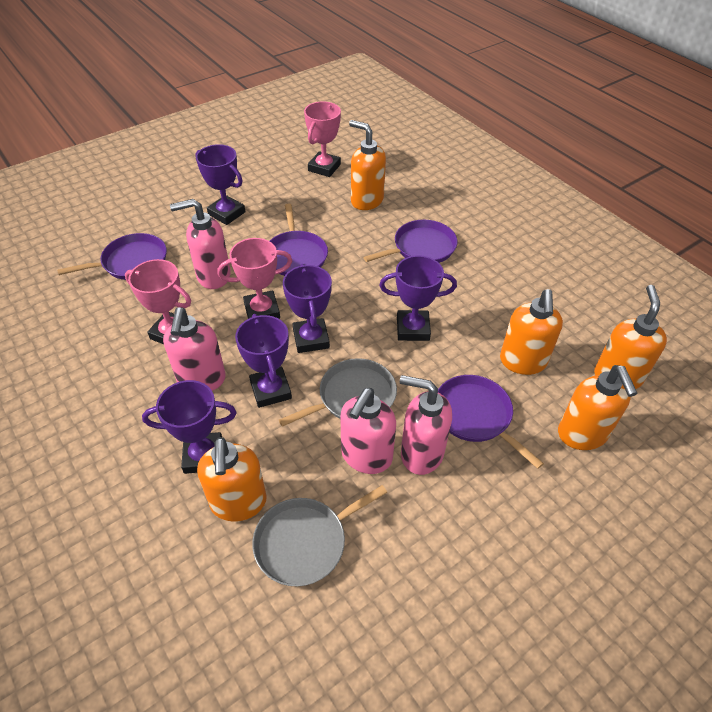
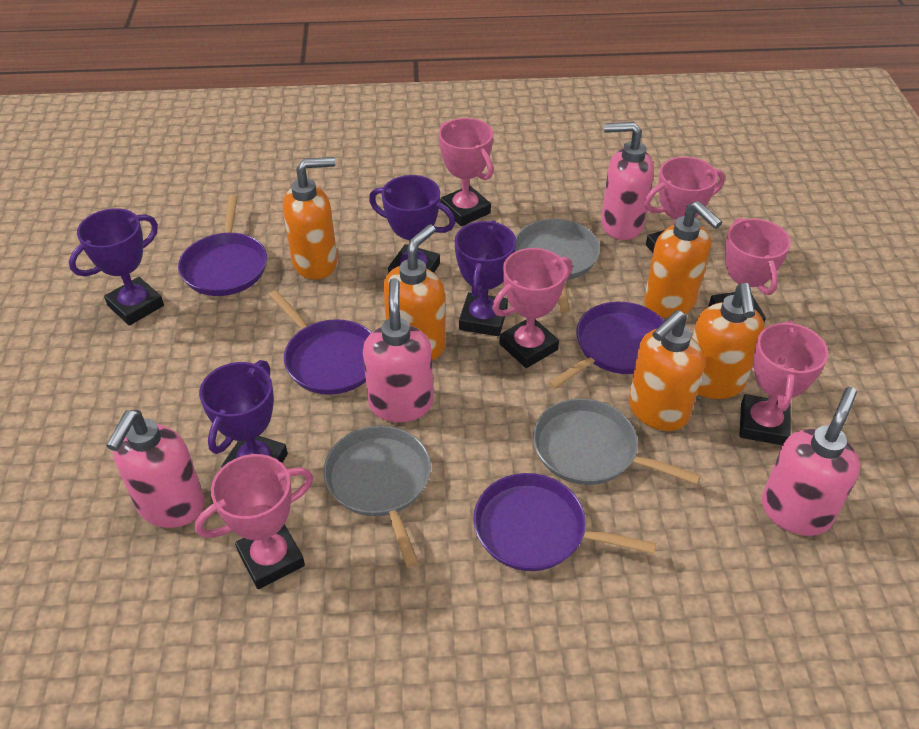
grey pan: 2 -> 3
pink trophy: 3 -> 6
purple trophy: 5 -> 4

